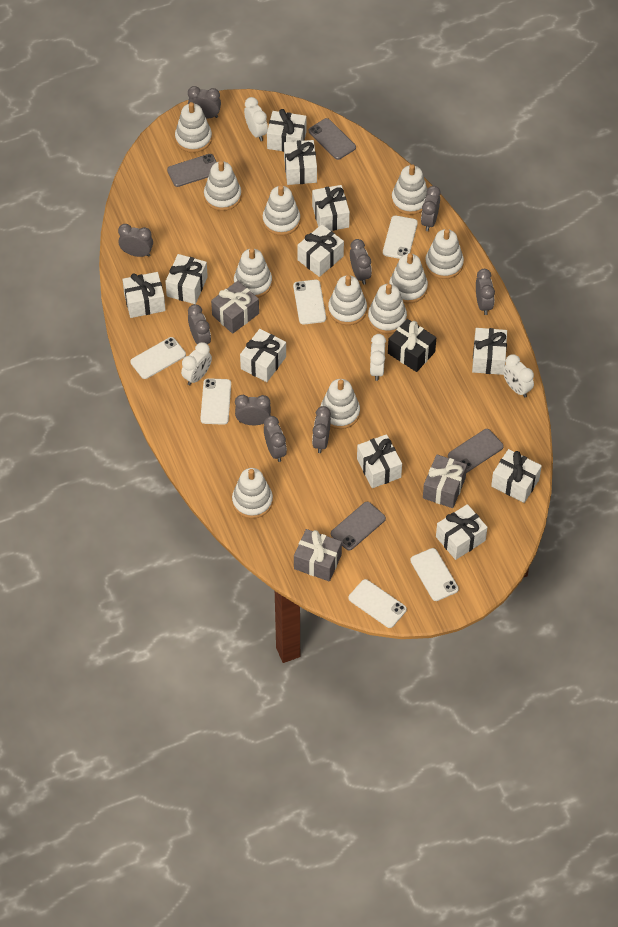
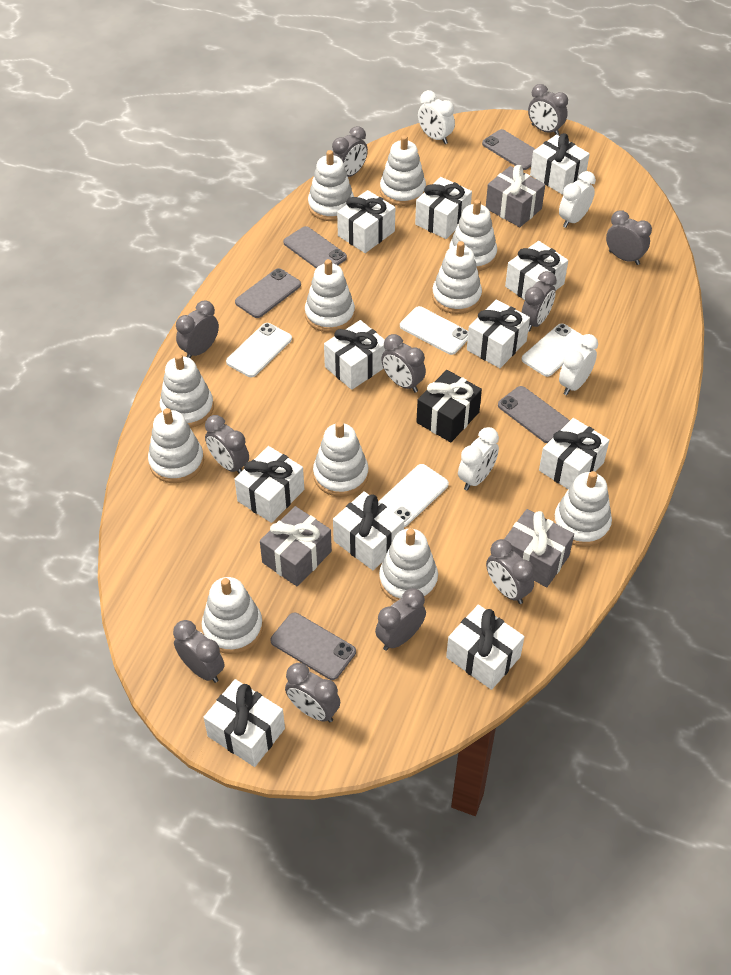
grey clock: 9 -> 11
grey phone: 4 -> 5
white phone: 6 -> 4

